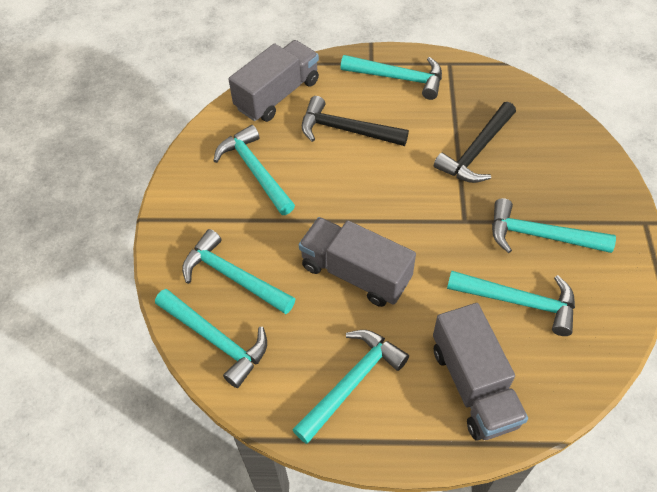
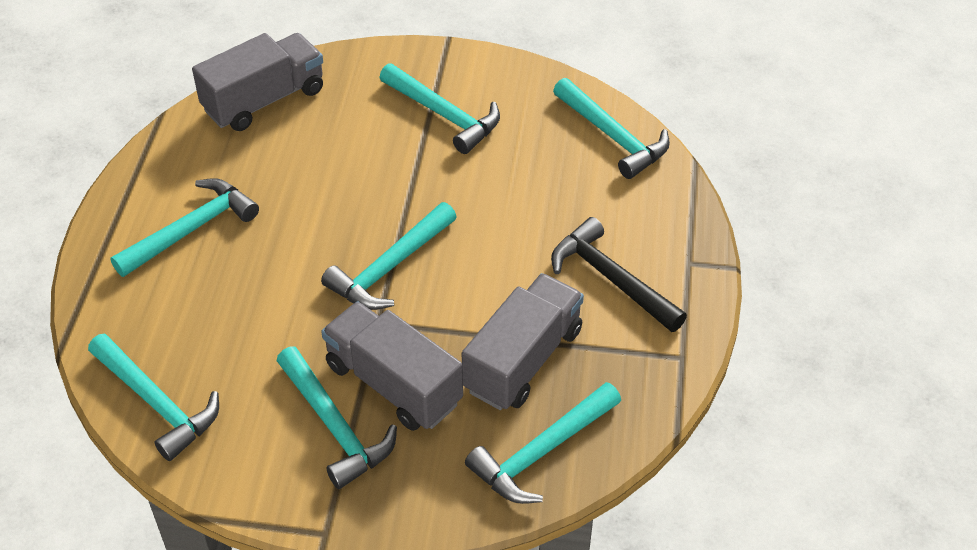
black hammer: 2 -> 1

